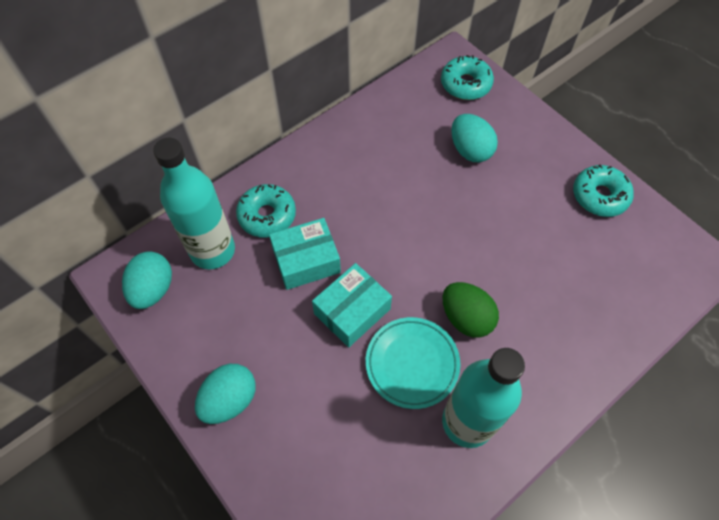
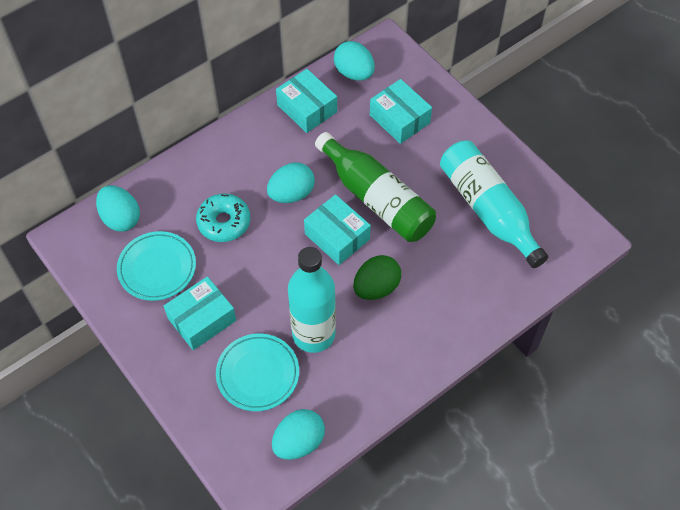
green bottle: 0 -> 1
turquoise box: 2 -> 4
turquoise donut: 3 -> 1
turquoise egg: 3 -> 4
turquoise plate: 1 -> 2

